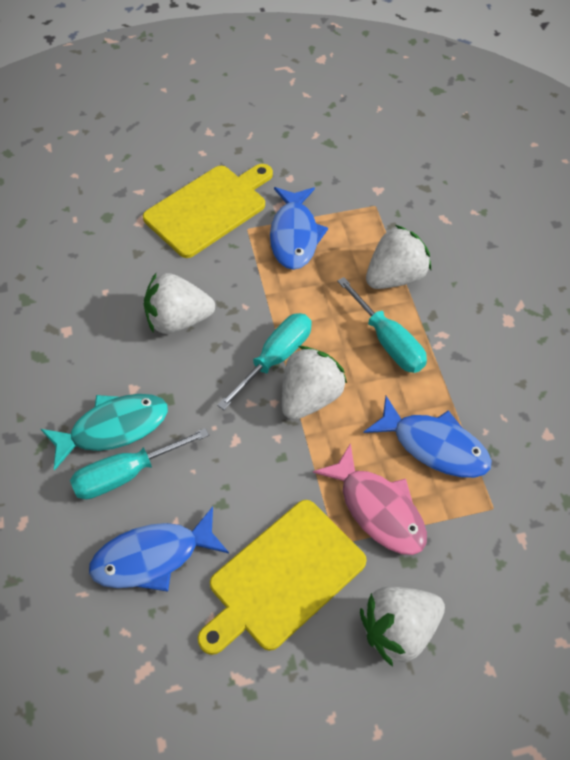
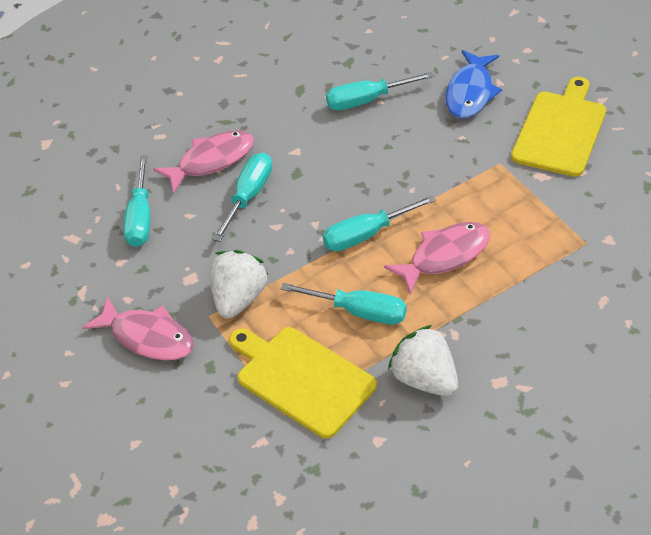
blue fish: 3 -> 1
pink fish: 1 -> 3
turquoise fish: 1 -> 0
turquoise screwdriver: 3 -> 5
white strawberry: 4 -> 2

